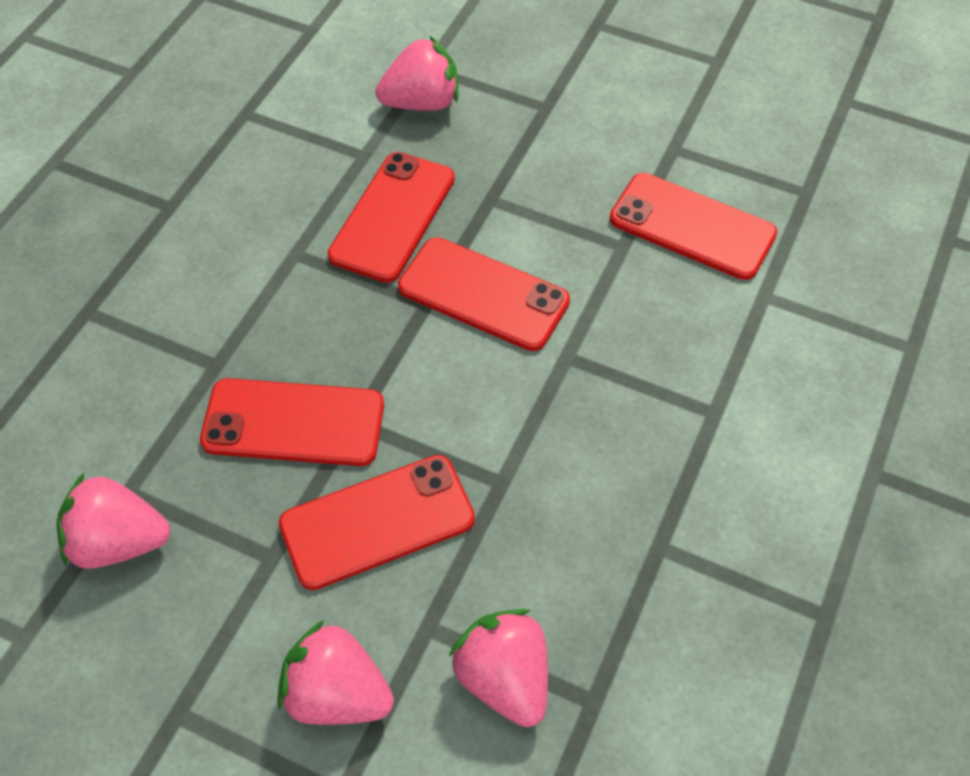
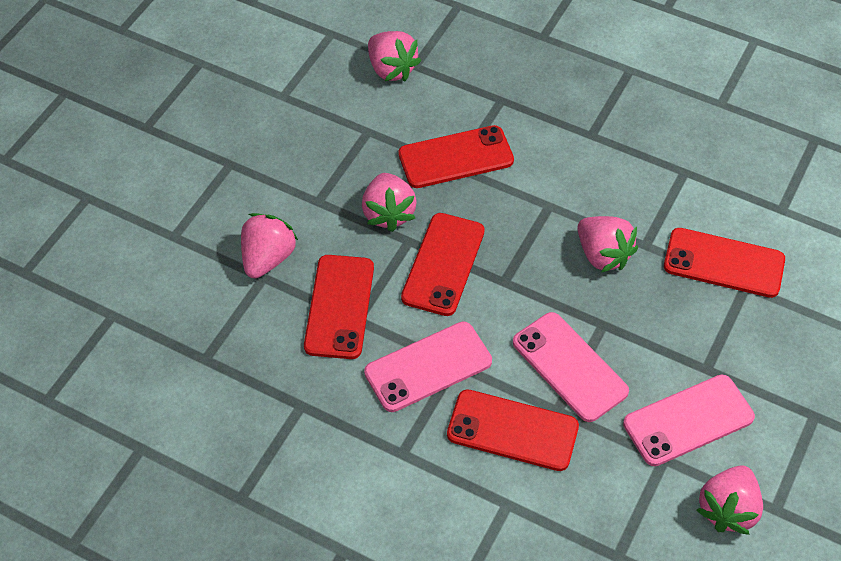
pink phone: 0 -> 3
pink strawberry: 4 -> 5

